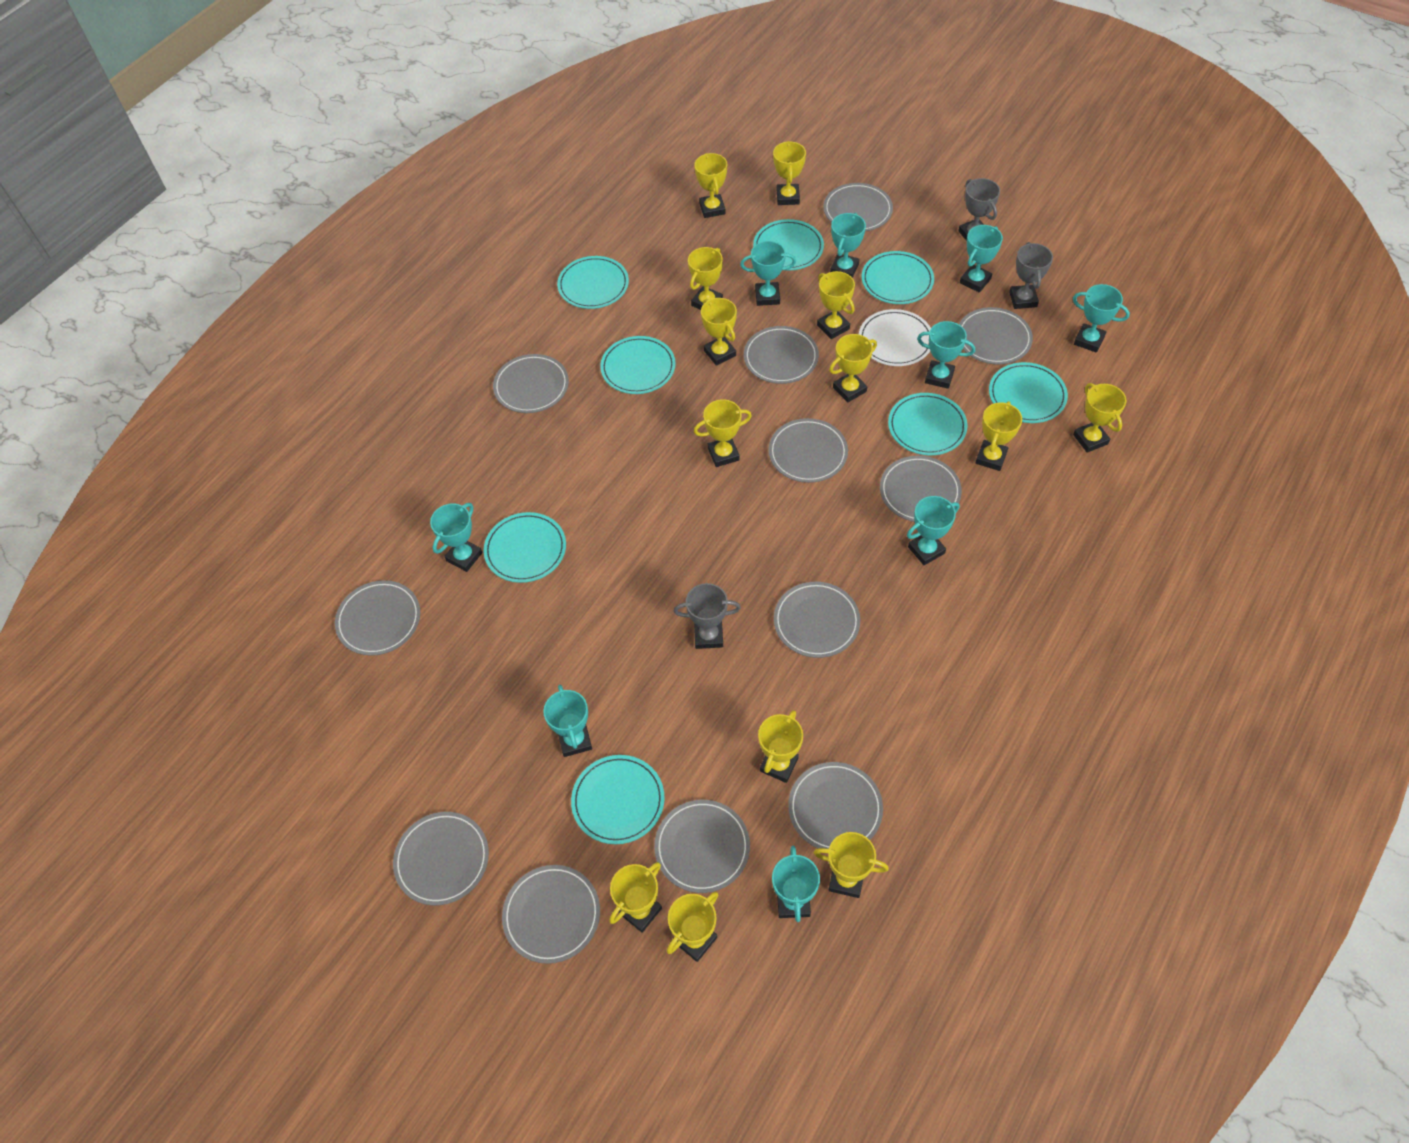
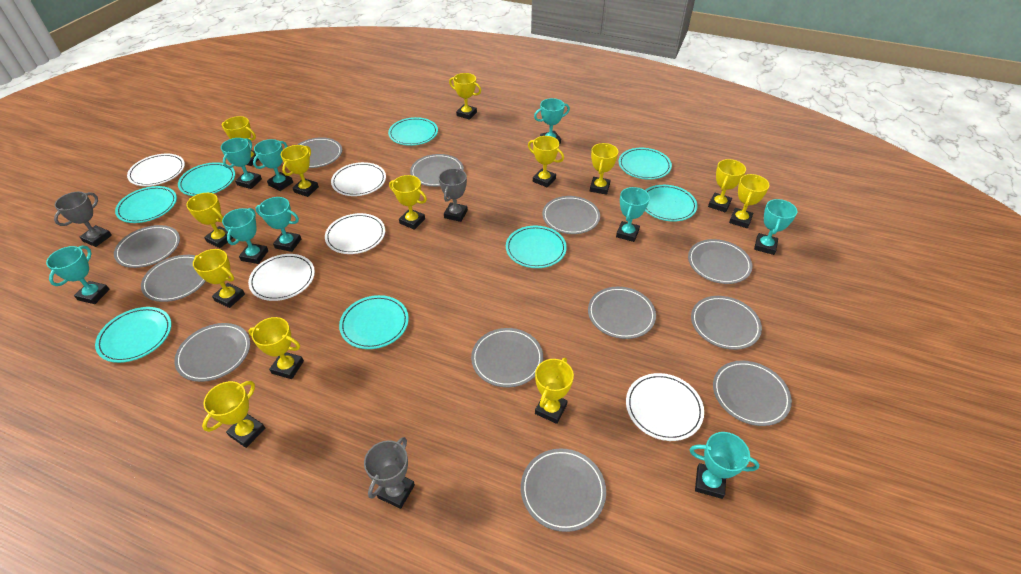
white plate: 1 -> 5

